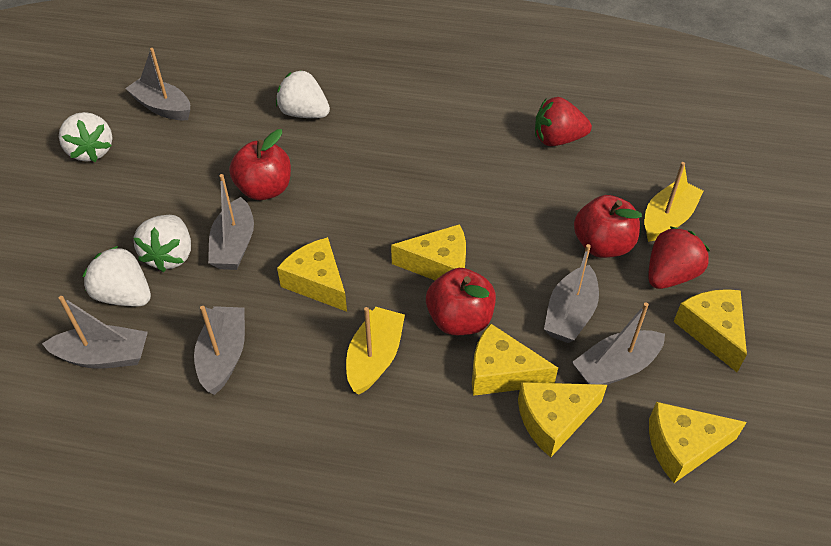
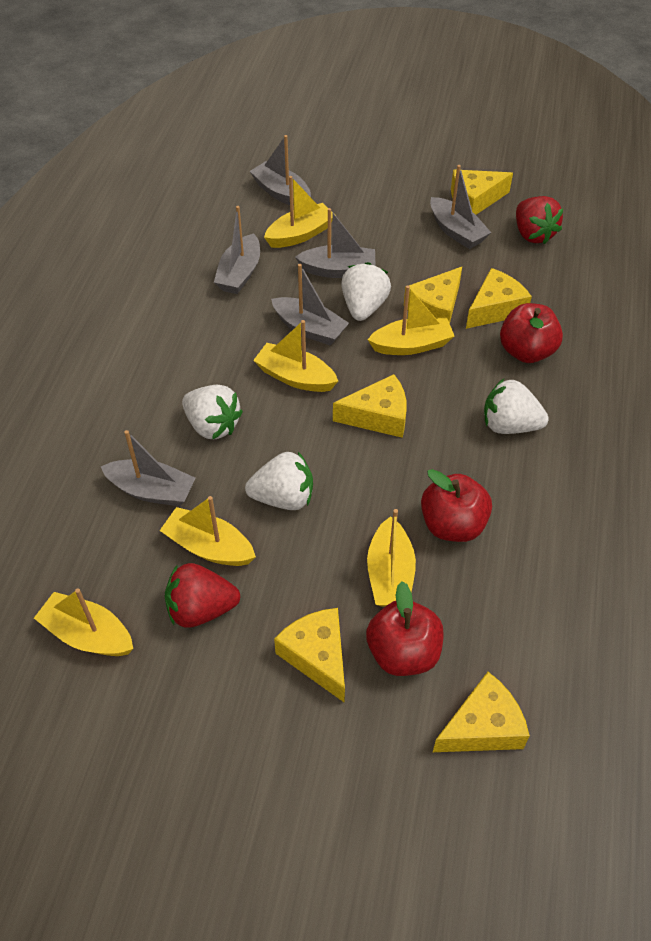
yellow boat: 2 -> 6

